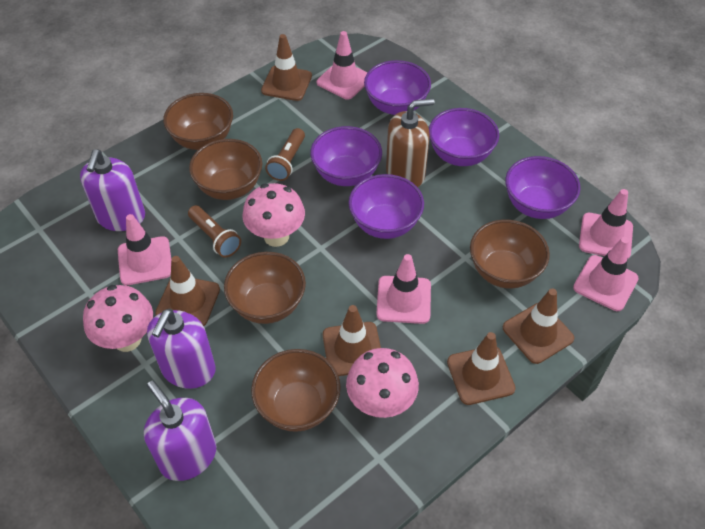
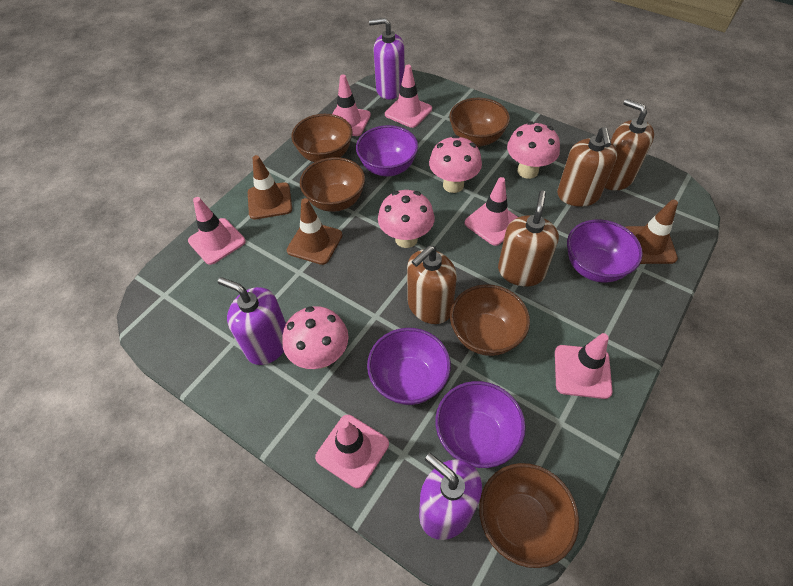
brown flashlight: 2 -> 0
brown soap dispenser: 1 -> 4
brown traffic cone: 5 -> 3
pink mushroom: 3 -> 4
pink traffic cone: 5 -> 6
purple bowl: 5 -> 4

